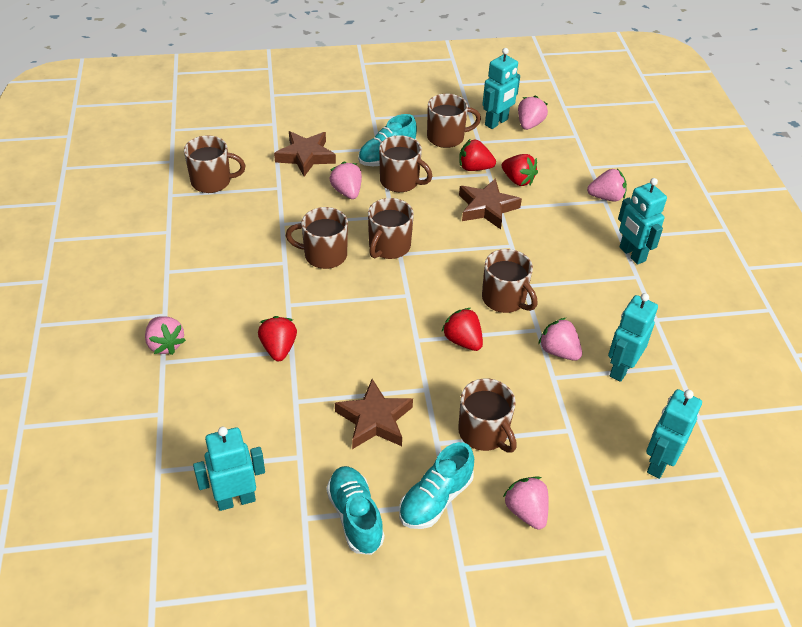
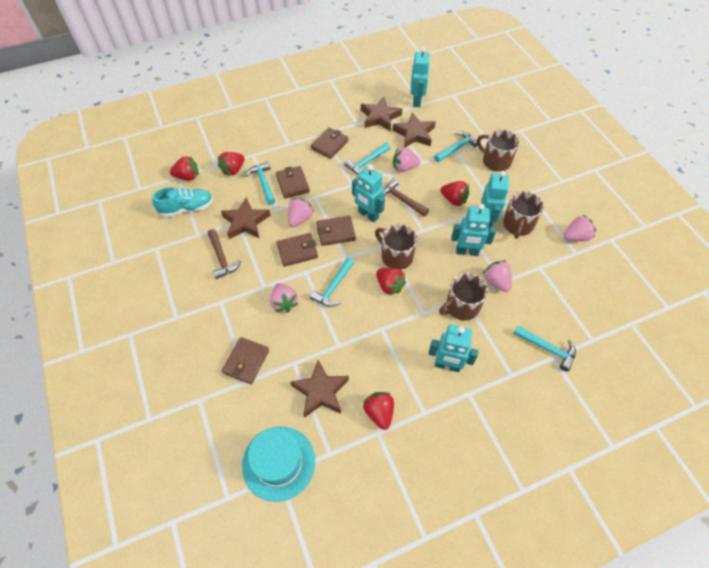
brown hammer: 0 -> 2
brown mug: 7 -> 4
brown star: 3 -> 4
brown wallet: 0 -> 5
pink strawberry: 6 -> 5
red strawberry: 4 -> 5
turquoise hammer: 0 -> 5
turquoise hat: 0 -> 1
turquoise shoe: 3 -> 1

